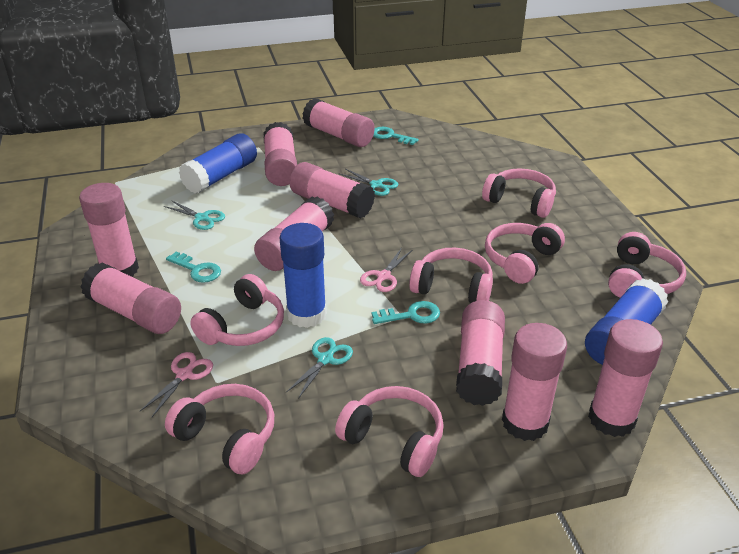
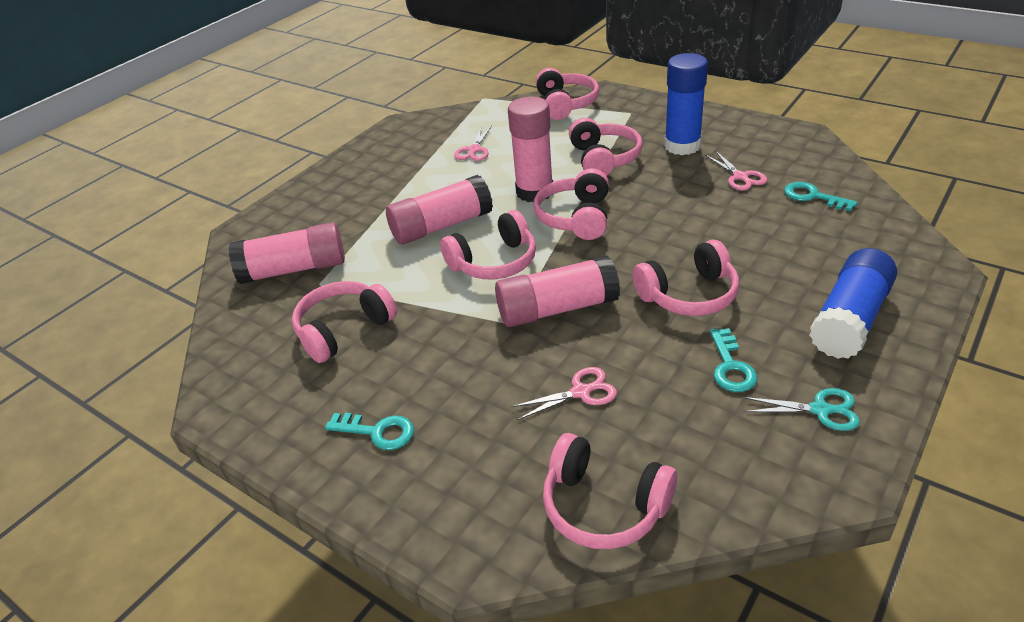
blue glue stick: 3 -> 2
pink glue stick: 9 -> 4
pink scissors: 2 -> 3
turquoise scissors: 3 -> 1

